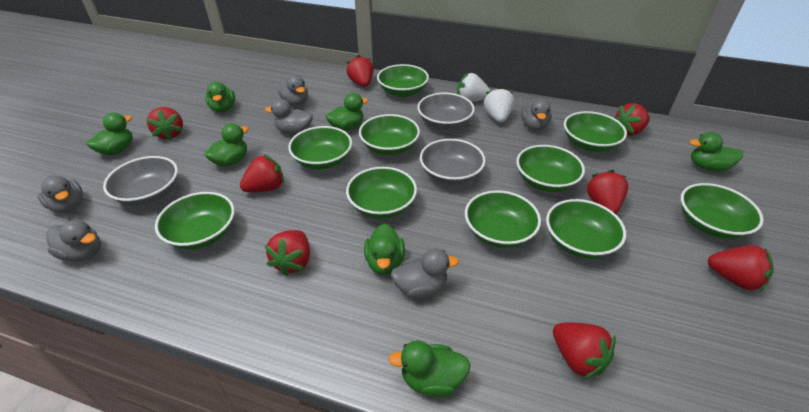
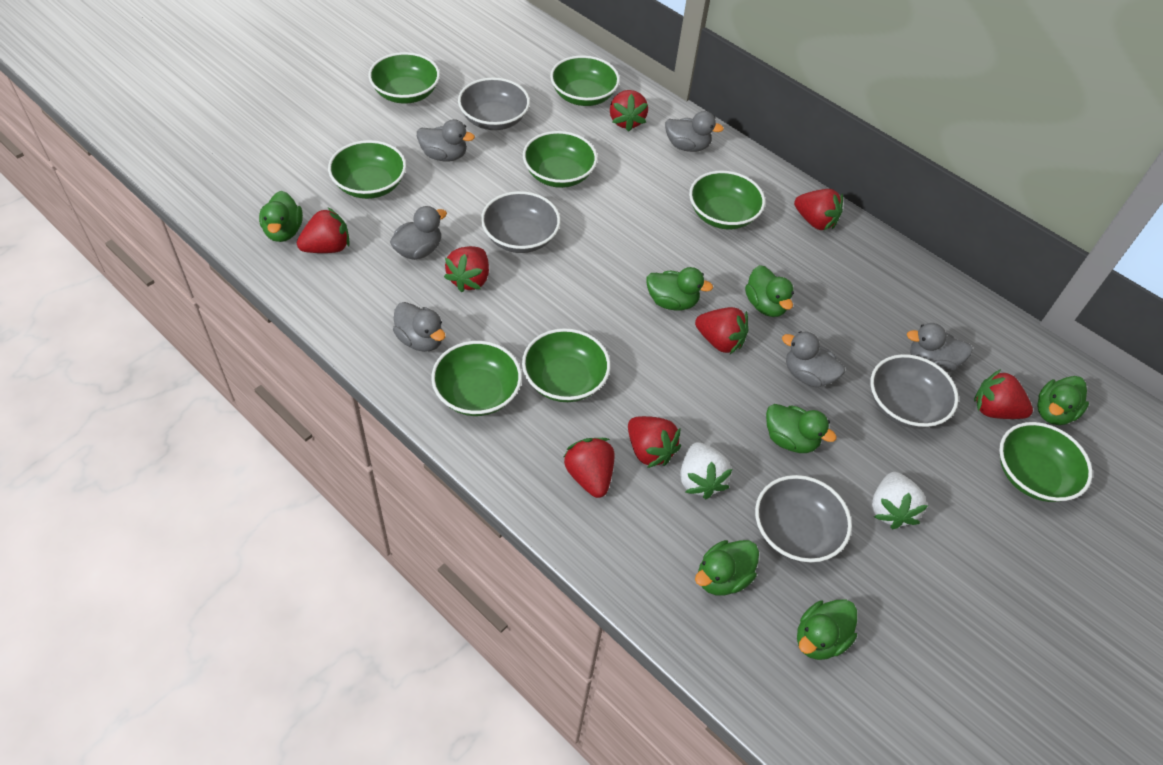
green bowl: 10 -> 8
grey bowl: 3 -> 4

